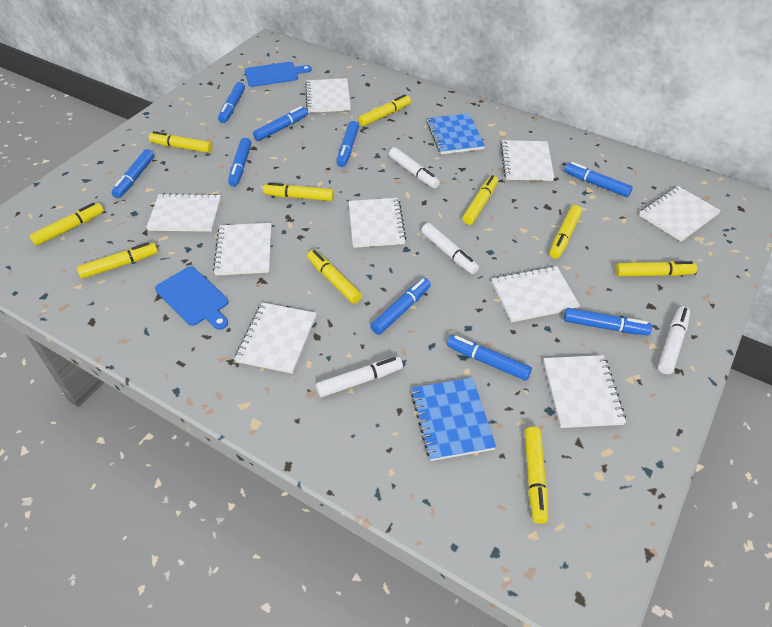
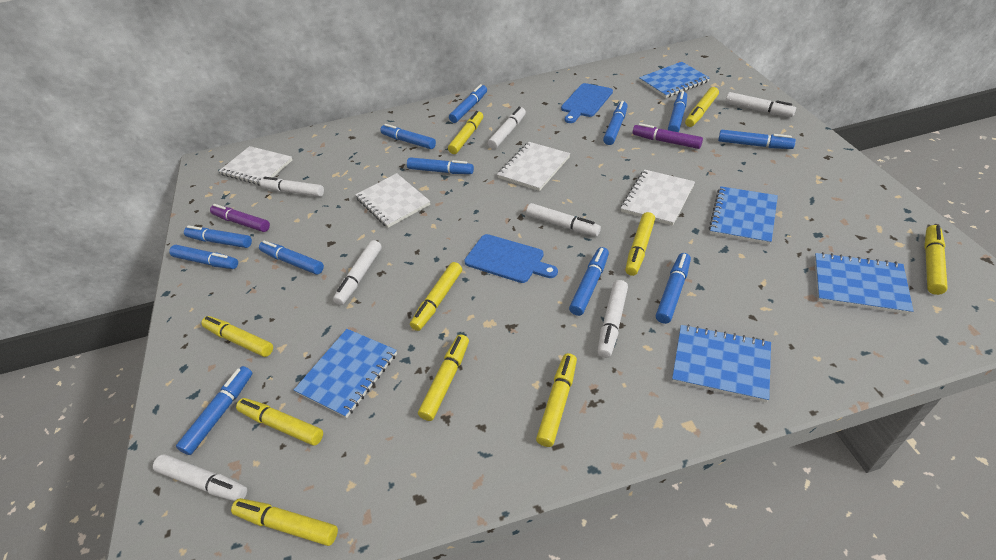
blue marker: 9 -> 12
blue notebook: 2 -> 5
purple marker: 0 -> 2
white marker: 4 -> 7
white notebook: 9 -> 4

